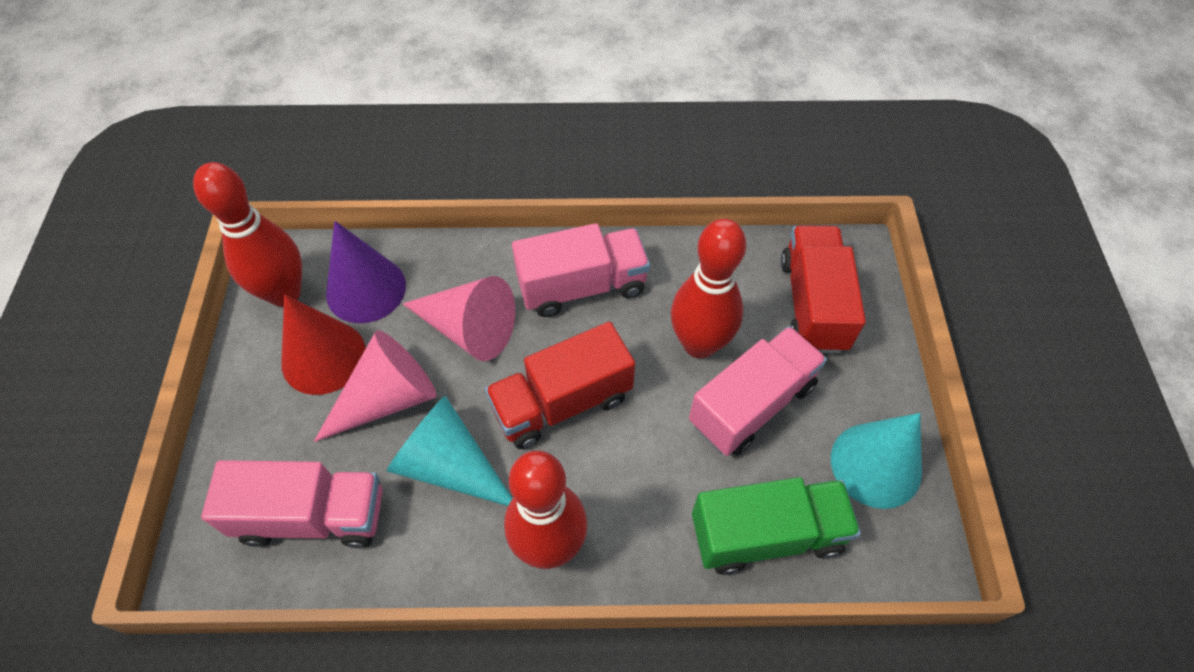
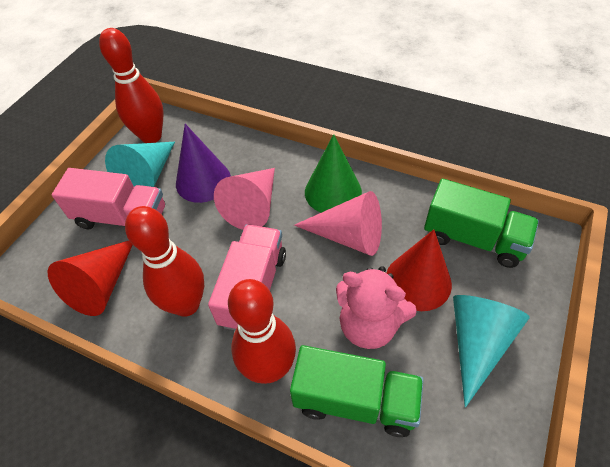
green cone: 0 -> 1
green truck: 1 -> 2
pink teddy bear: 0 -> 1
pink truck: 3 -> 2
red cone: 1 -> 2
red truck: 2 -> 0

